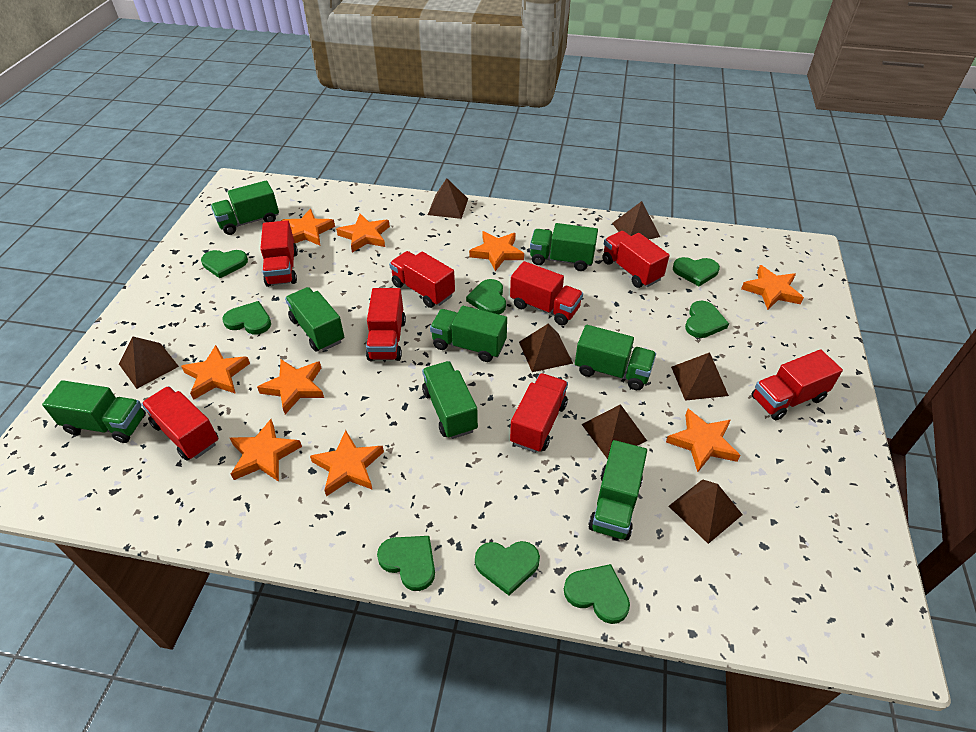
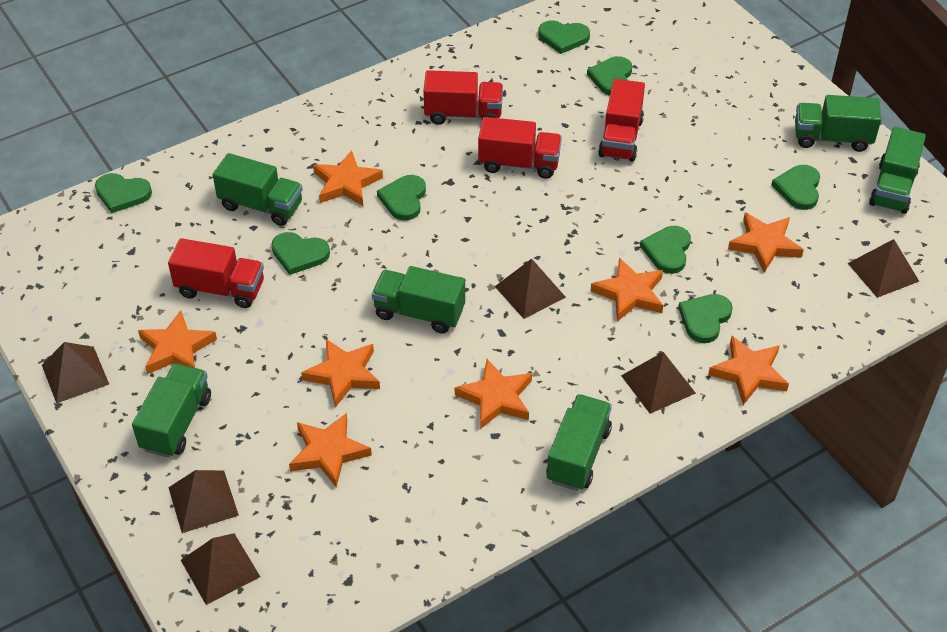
brown pyramid: 7 -> 6
green truck: 8 -> 6
orange star: 9 -> 8
red truck: 8 -> 4

